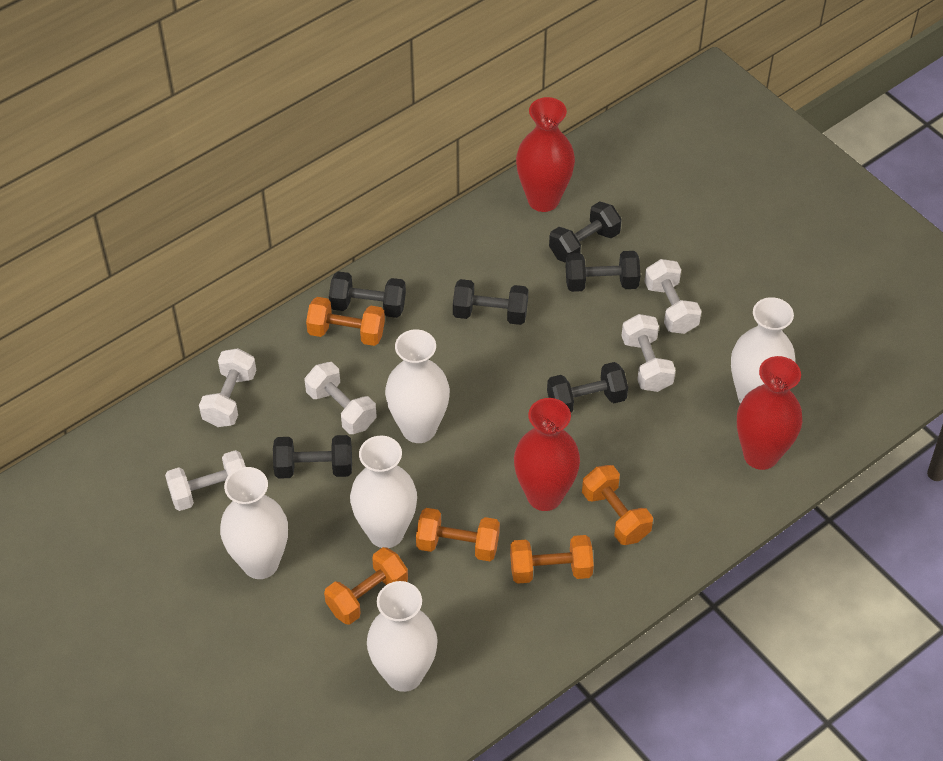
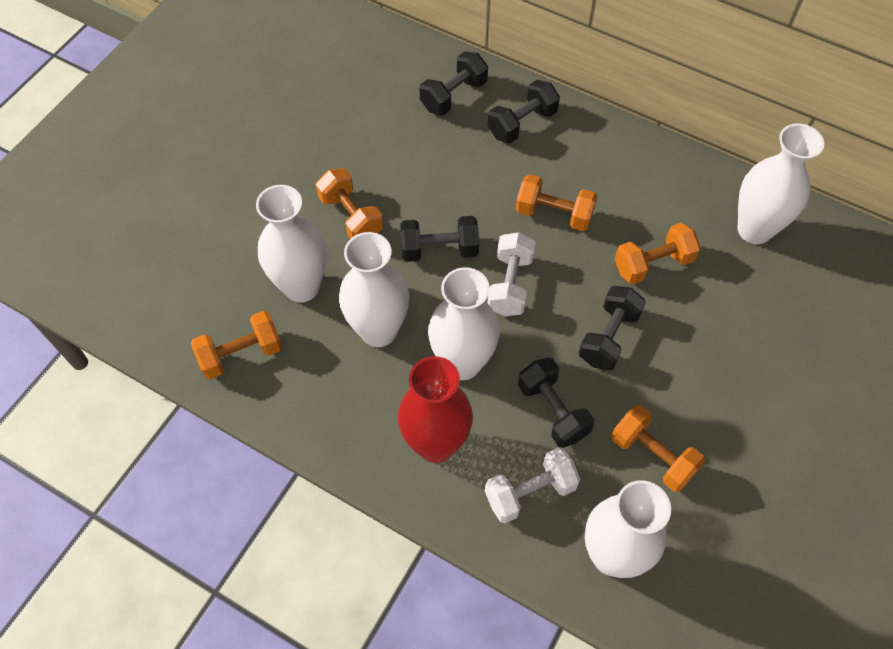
black dumbbell: 6 -> 5
red vase: 3 -> 1
white dumbbell: 5 -> 2

